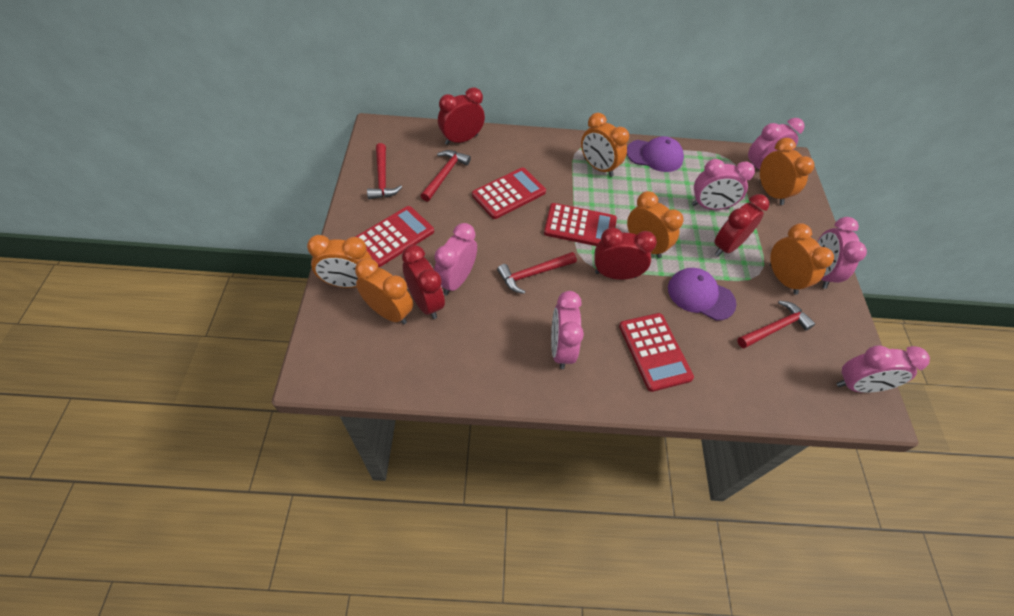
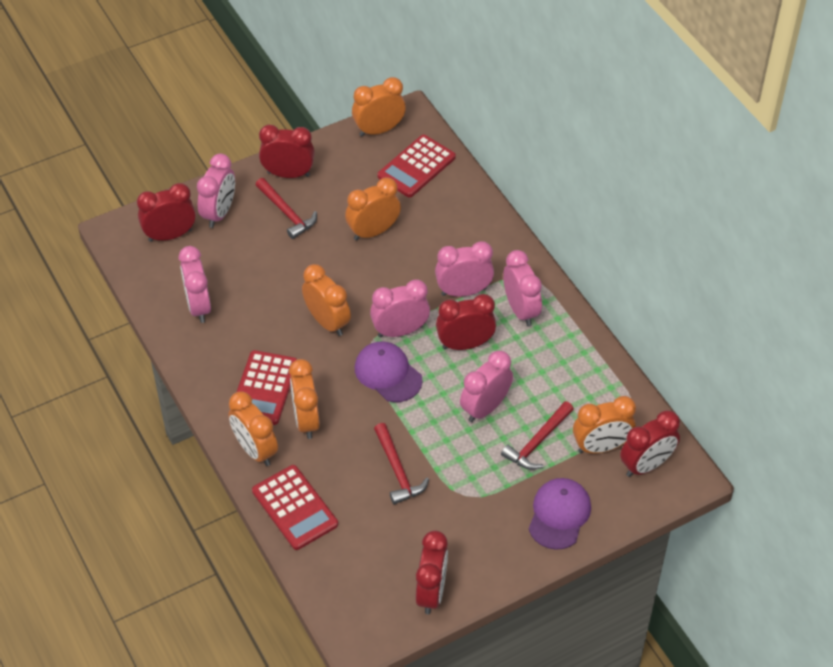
red calculator: 4 -> 3
red clock: 4 -> 5
red hammer: 4 -> 3

